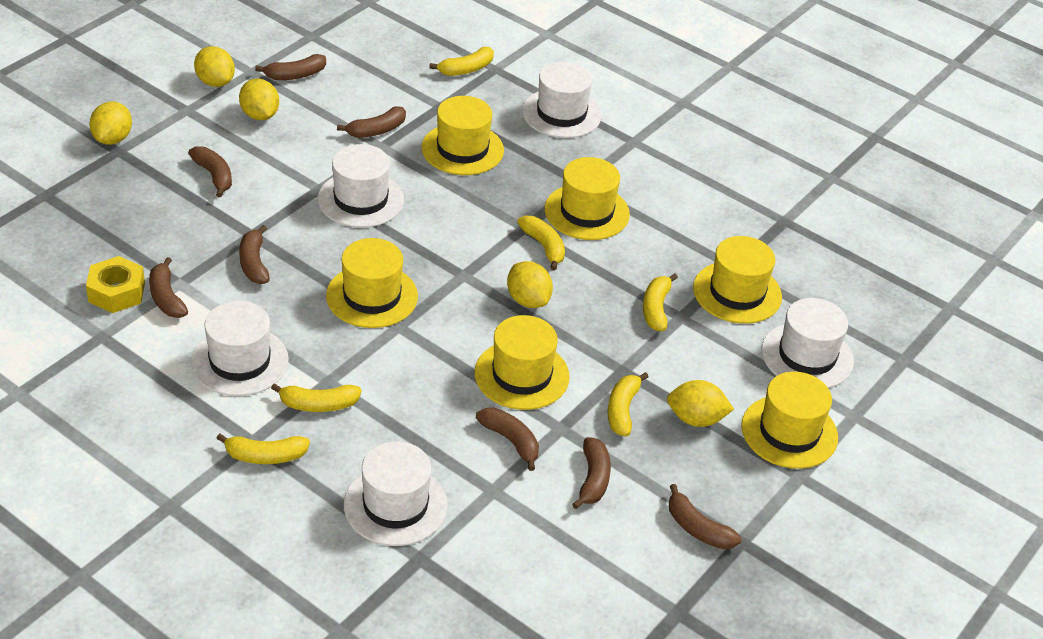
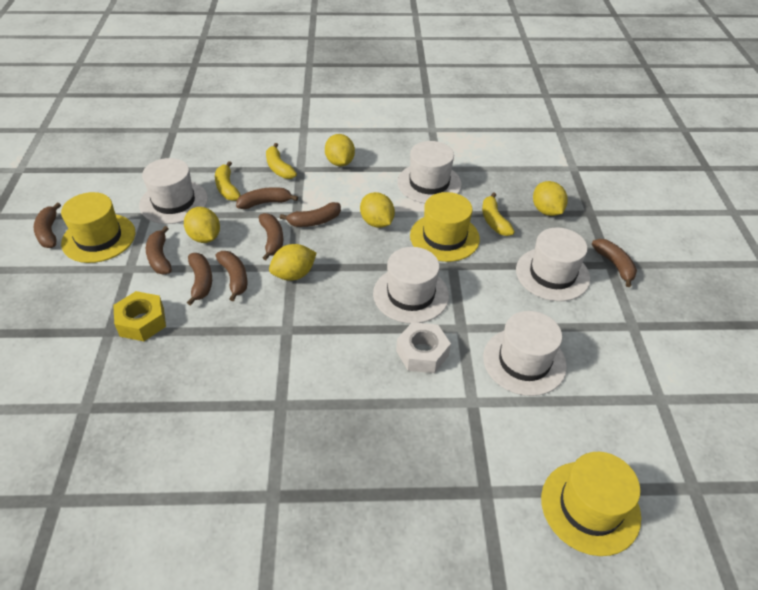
white nut: 0 -> 1
yellow banana: 6 -> 3
yellow hat: 6 -> 3

